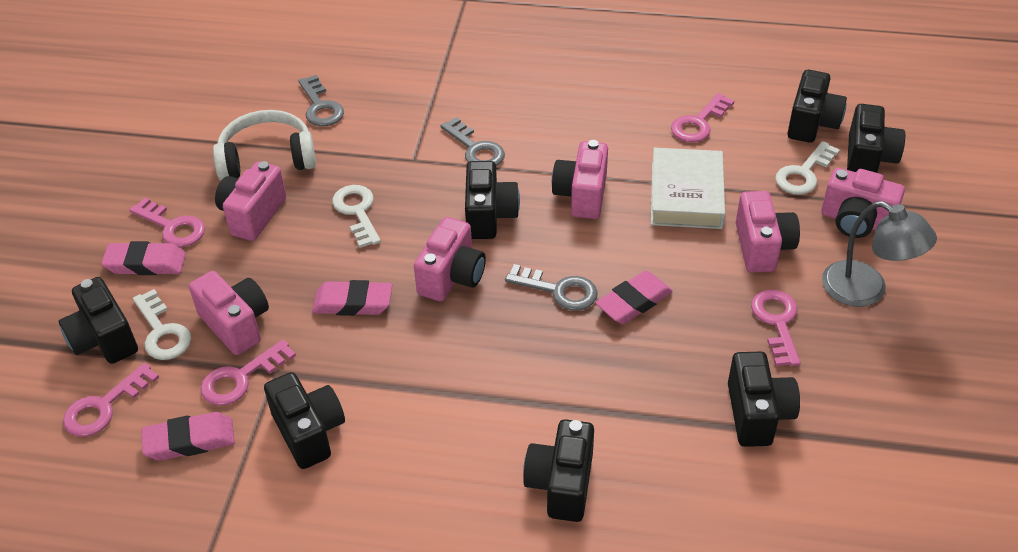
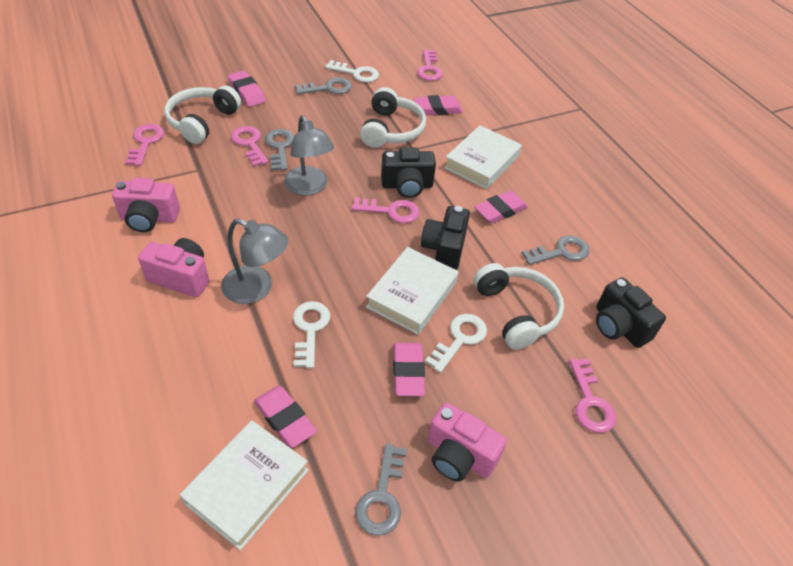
black camera: 7 -> 3
grey key: 3 -> 4
grey lamp: 1 -> 2
pink camera: 6 -> 3
pink eraser: 4 -> 5
white book: 1 -> 3
white headphones: 1 -> 3

